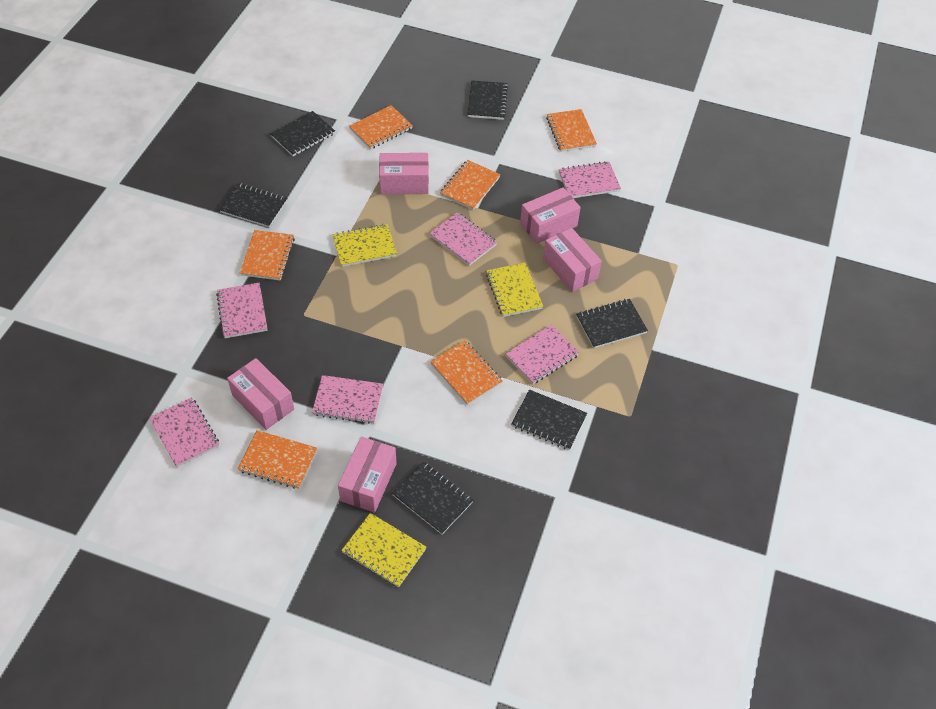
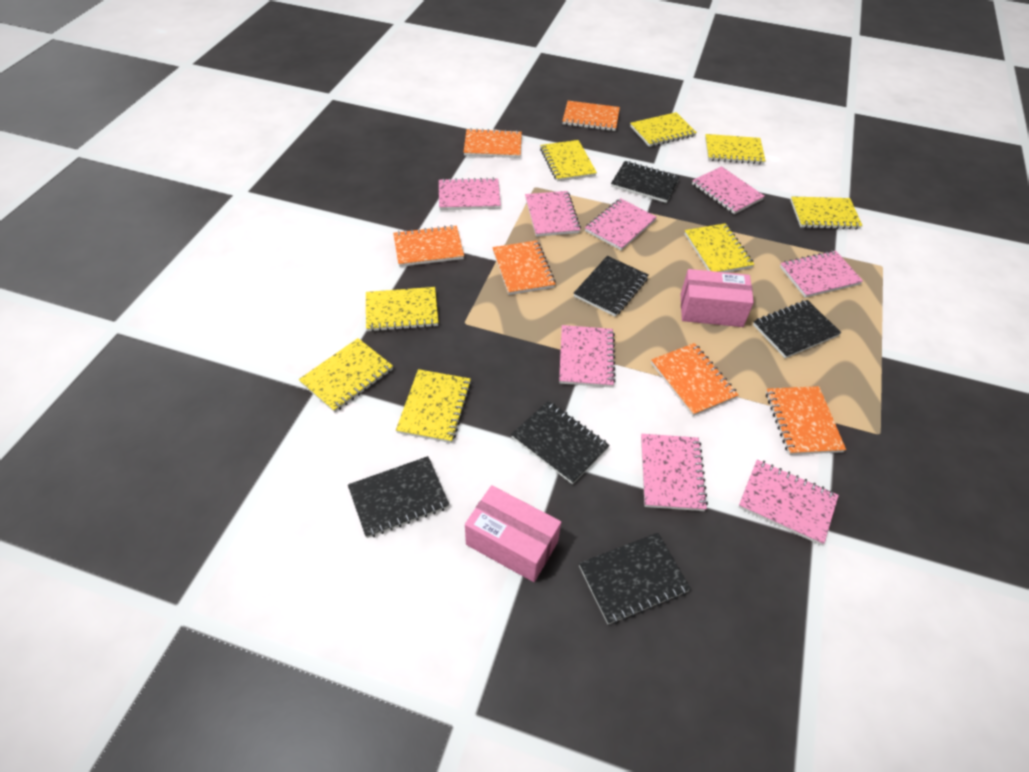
pink box: 5 -> 2
pink notebook: 6 -> 8
yellow notebook: 3 -> 8

